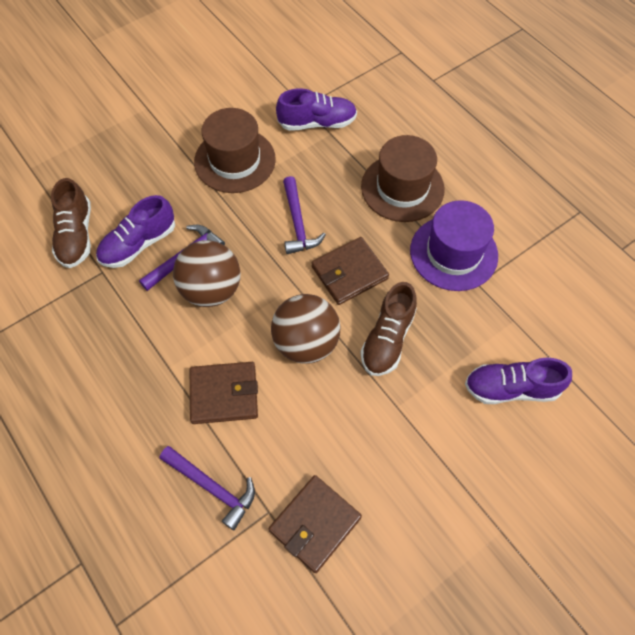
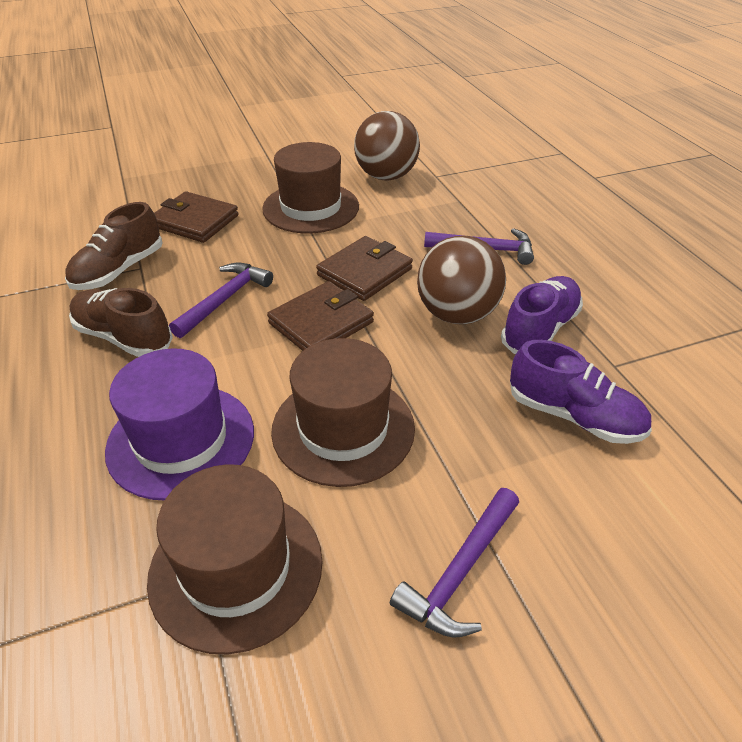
brown hat: 2 -> 3
purple shoe: 3 -> 2

